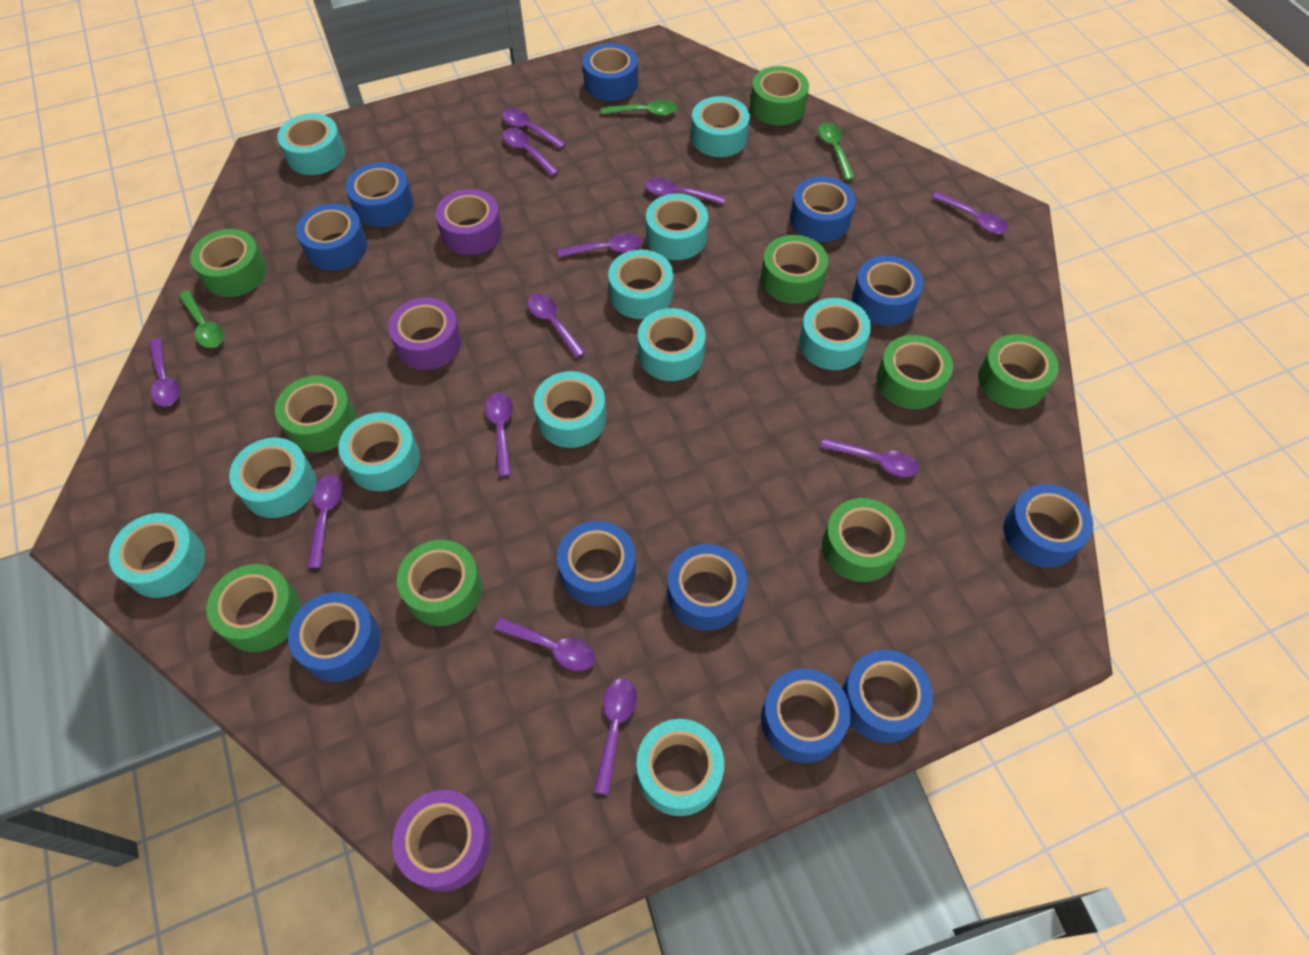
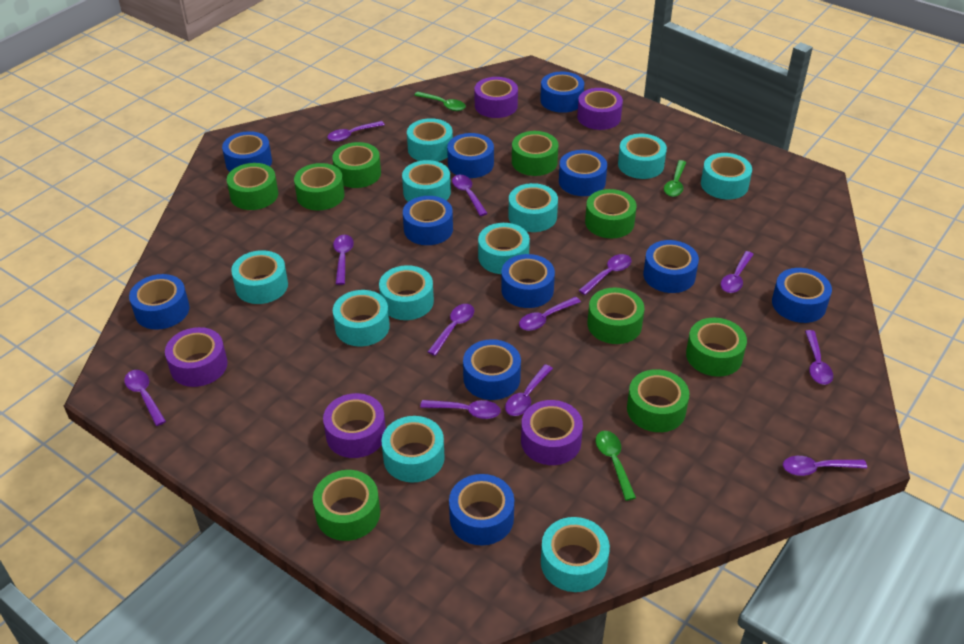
purple tape: 3 -> 5

